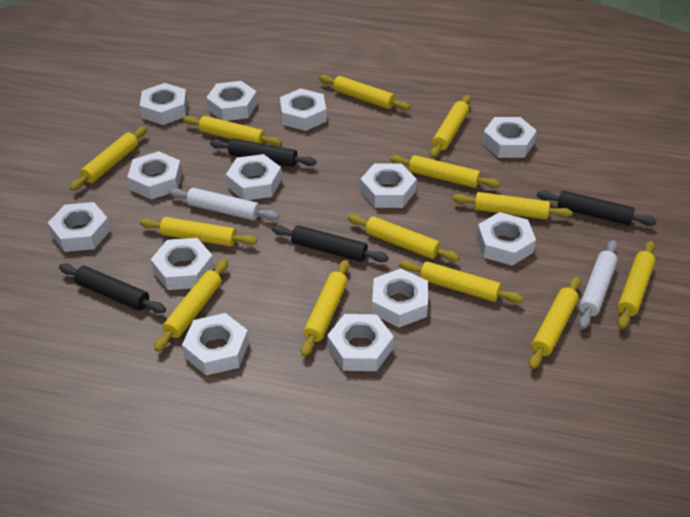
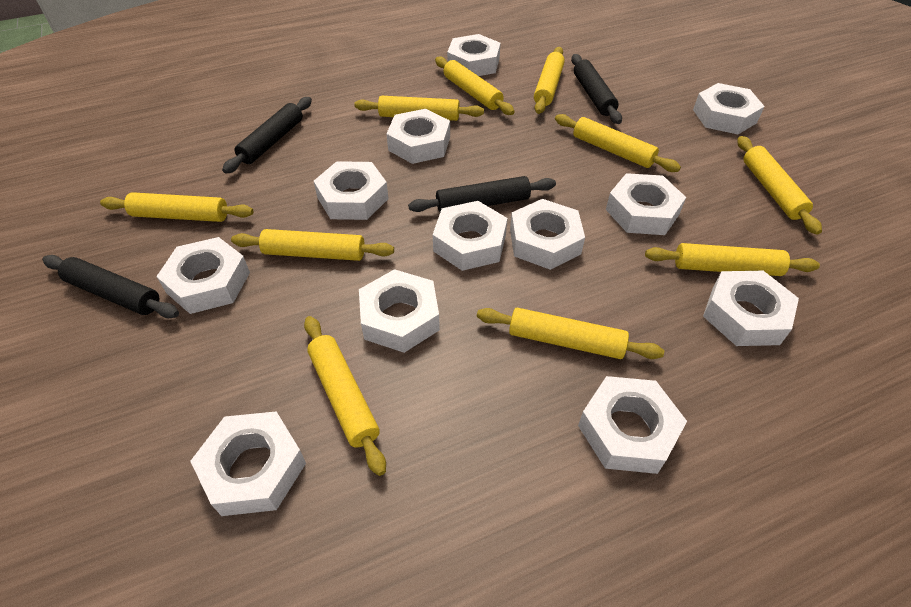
white nut: 13 -> 12
white rolling pin: 2 -> 0
yellow rolling pin: 13 -> 10

